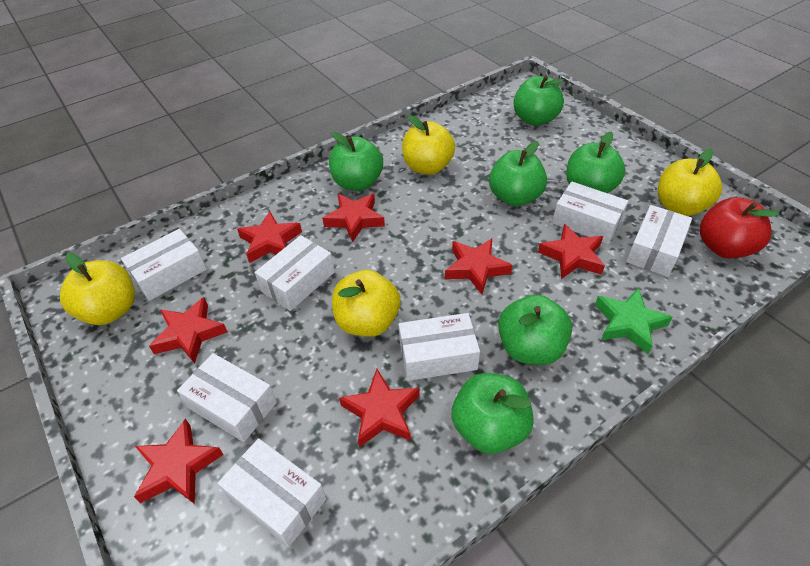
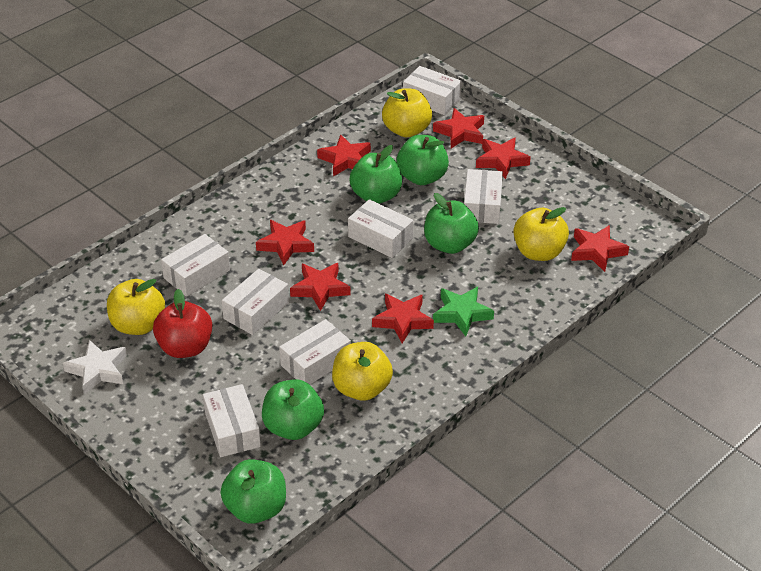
green apple: 6 -> 5
white star: 0 -> 1

